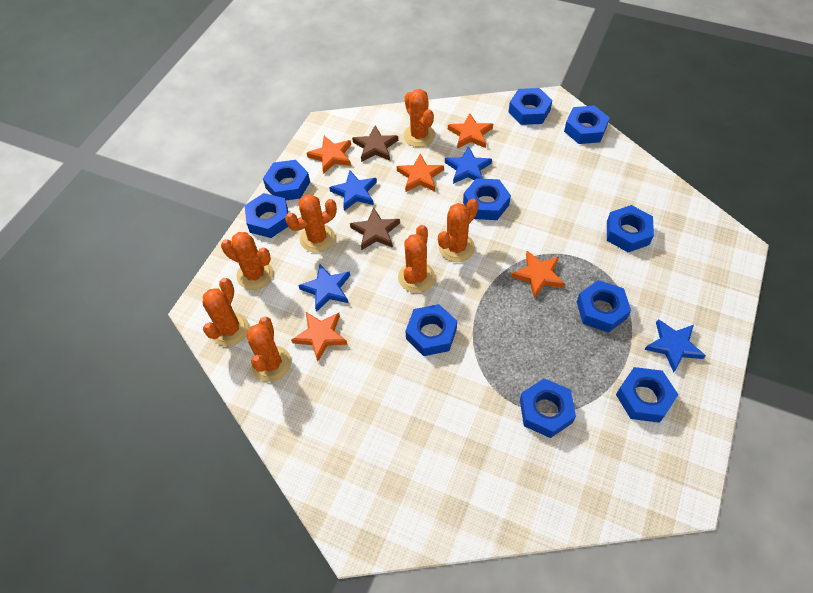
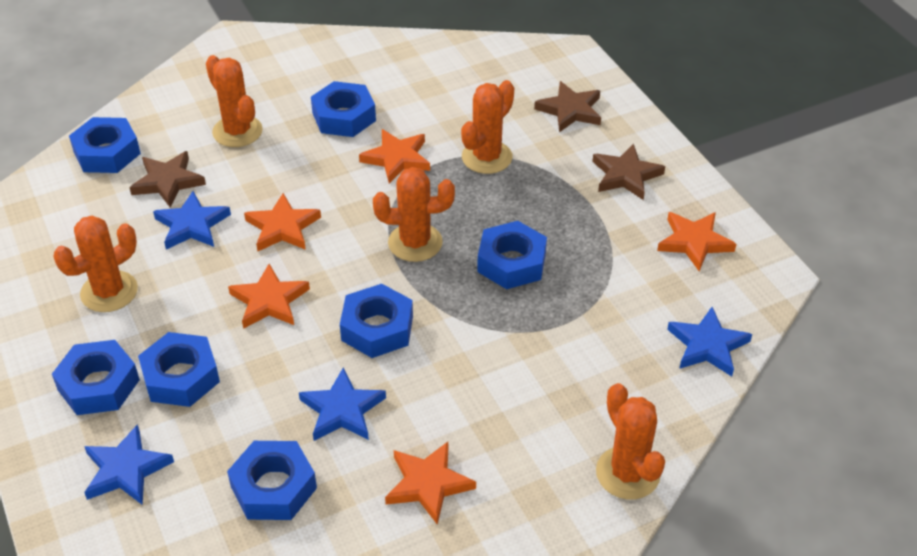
blue nut: 10 -> 7
brown star: 2 -> 3
orange cactus: 7 -> 5

